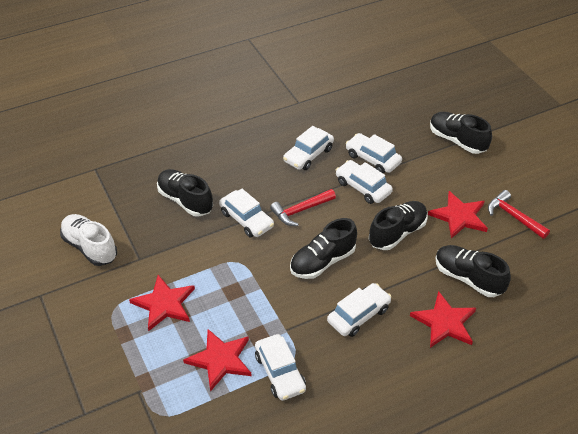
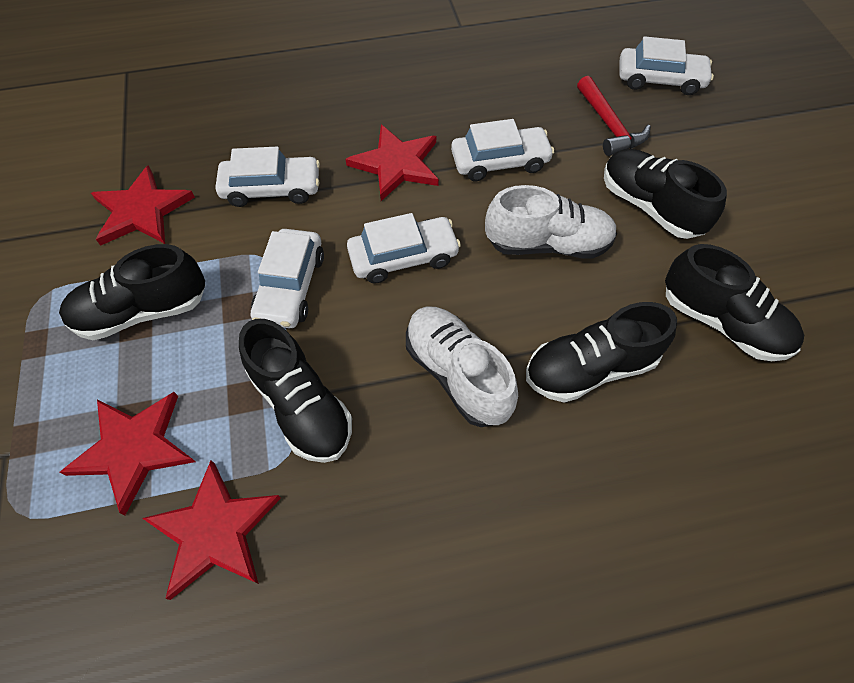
red hammer: 2 -> 1
white car: 6 -> 5
white shoe: 1 -> 2

